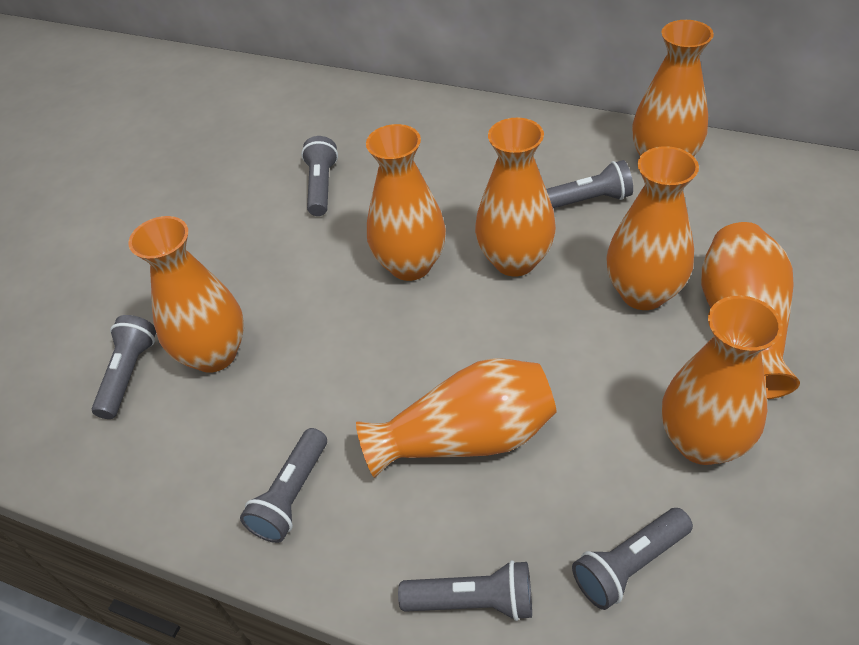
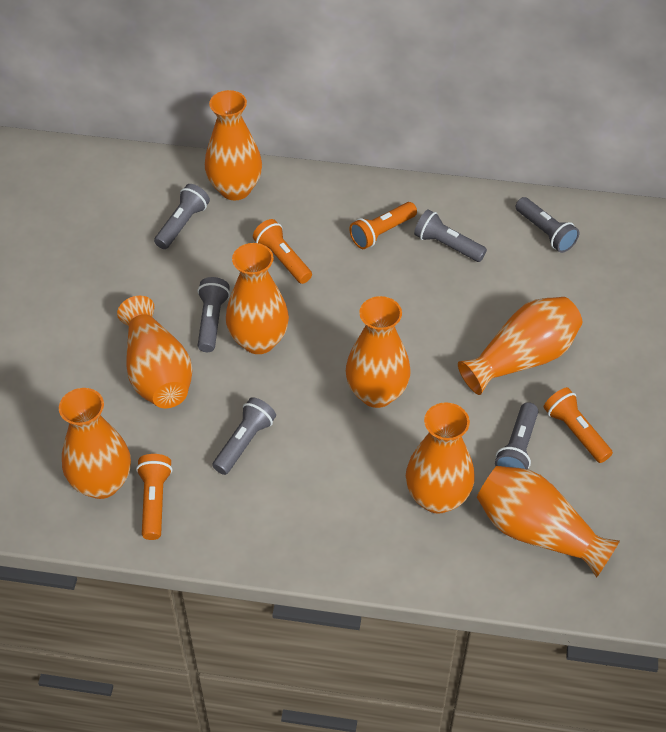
orange flashlight: 0 -> 4

